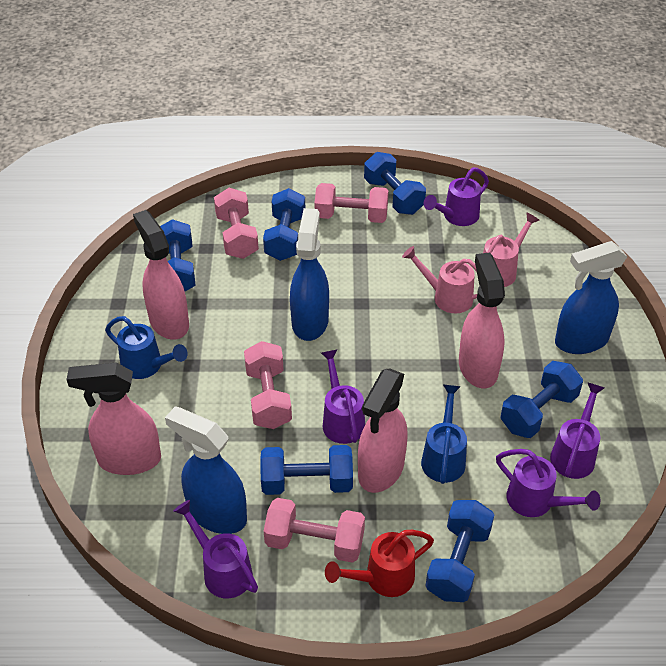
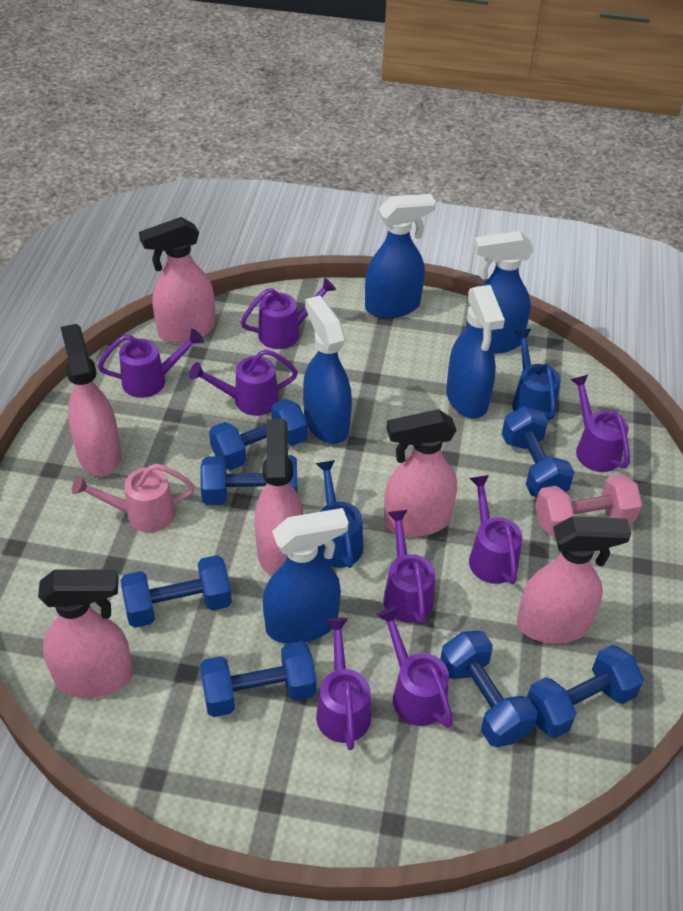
blue dumbbell: 6 -> 7
blue spray bottle: 3 -> 5
pink dumbbell: 4 -> 1
pink spray bottle: 4 -> 6
pink watering can: 2 -> 1
purple watering can: 5 -> 8
red watering can: 1 -> 0

